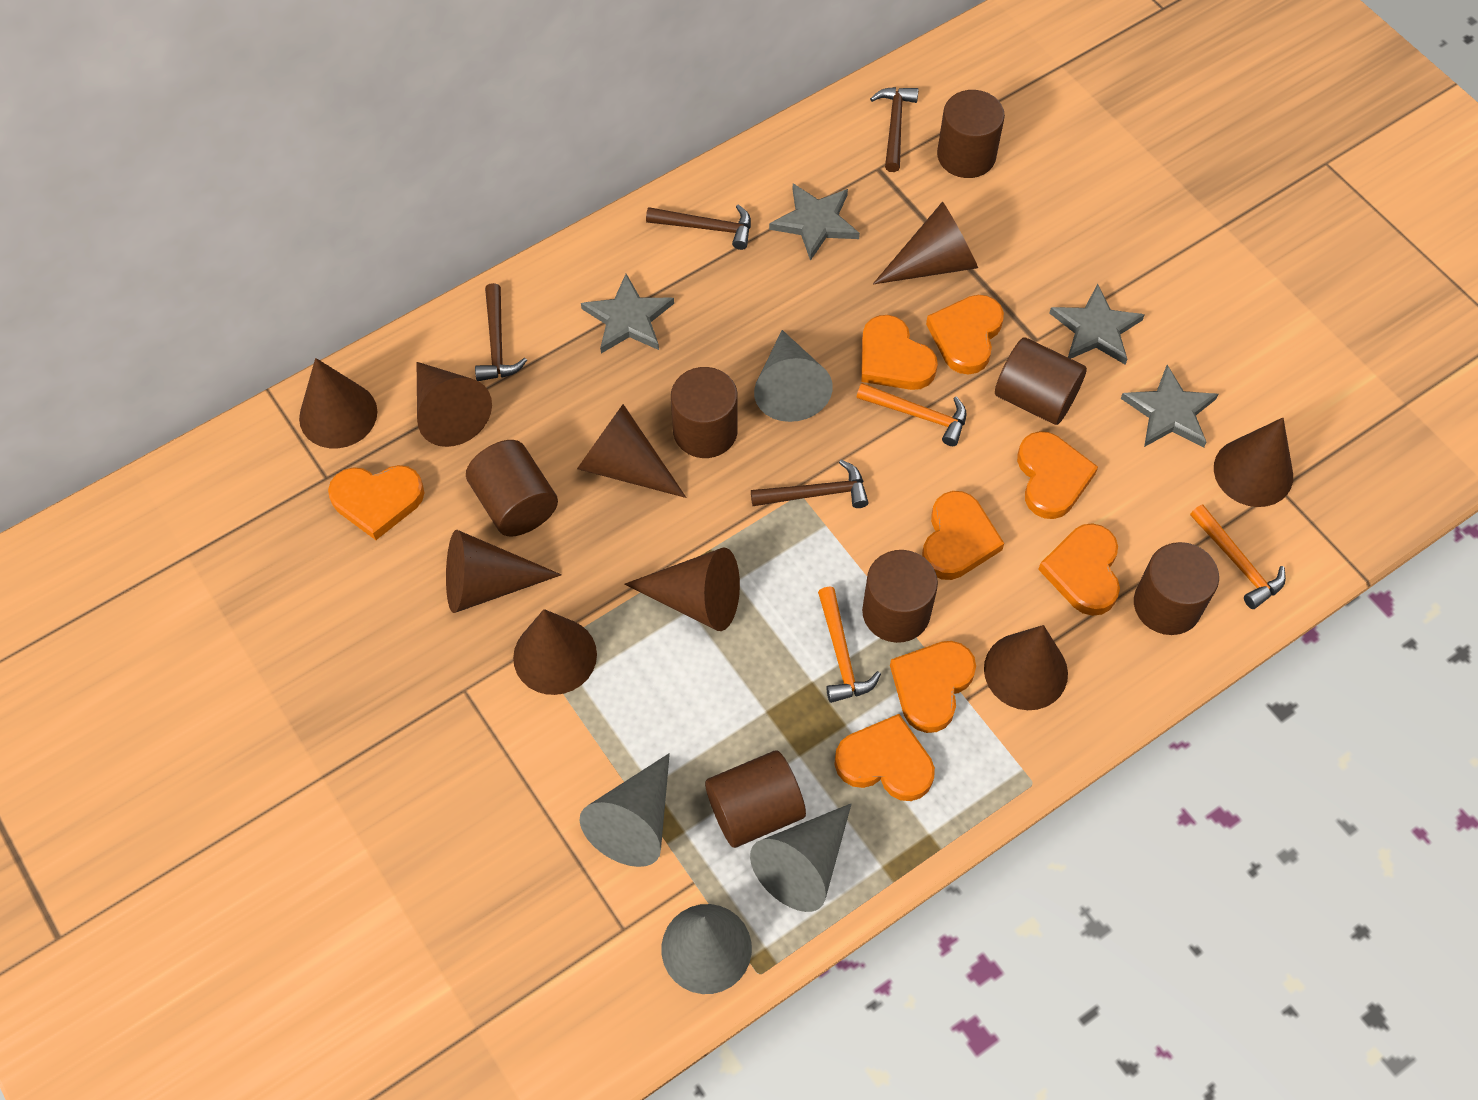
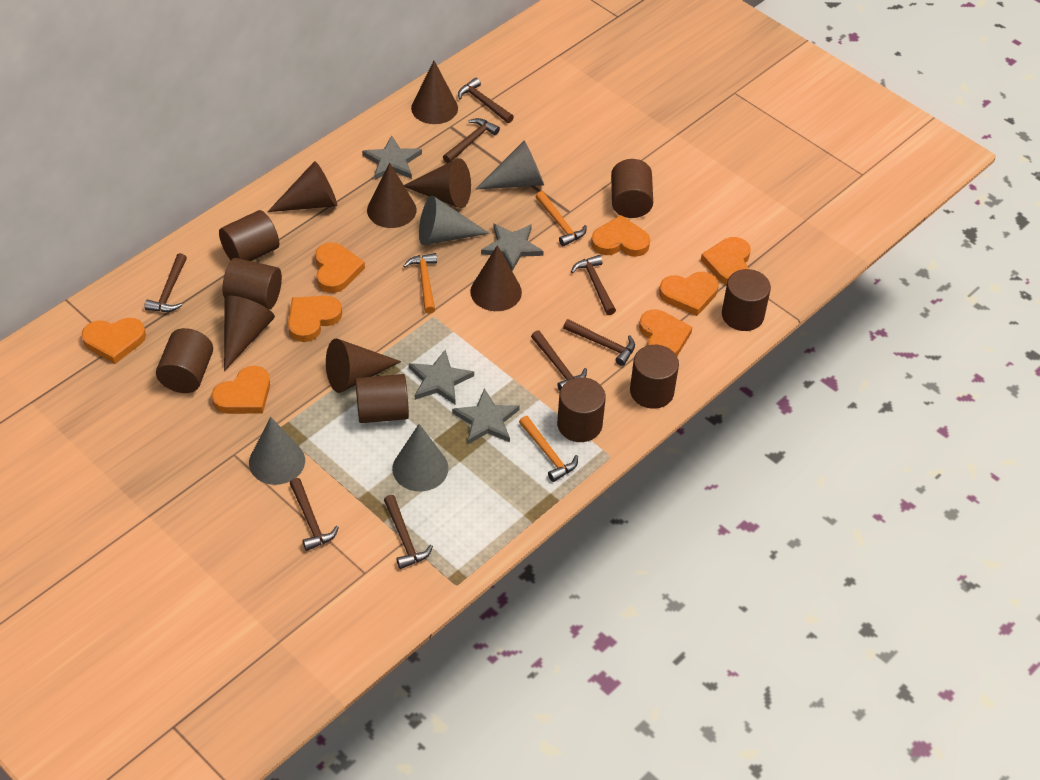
brown cone: 9 -> 7
brown cylinder: 7 -> 8
brown hammer: 4 -> 8

